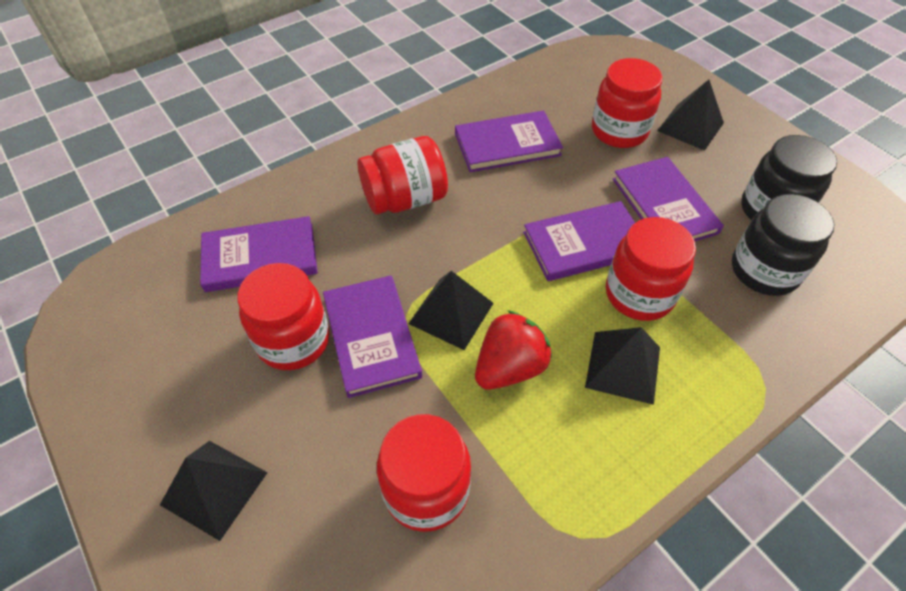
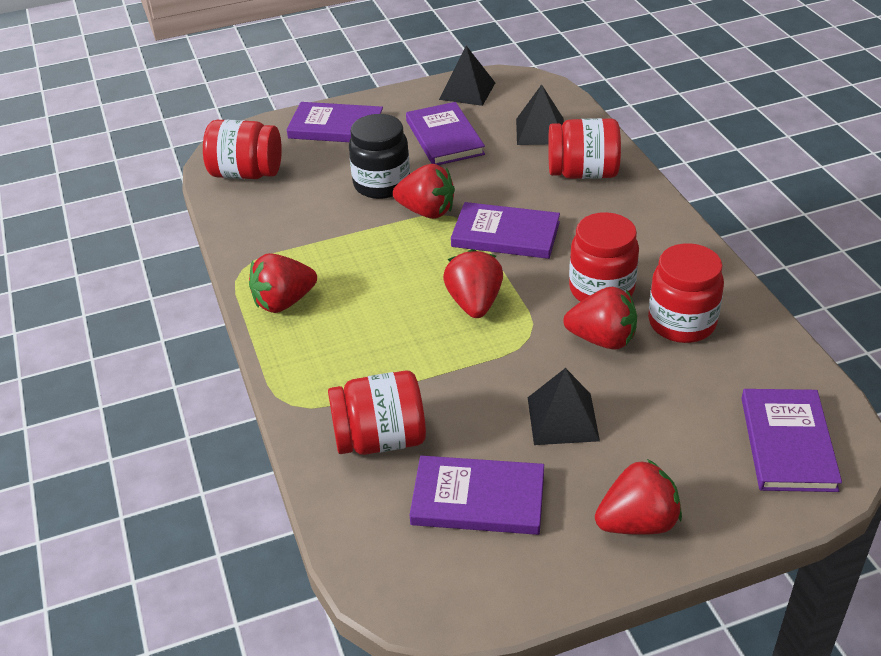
black jar: 2 -> 1
black pyramid: 4 -> 3
red strawberry: 1 -> 5

